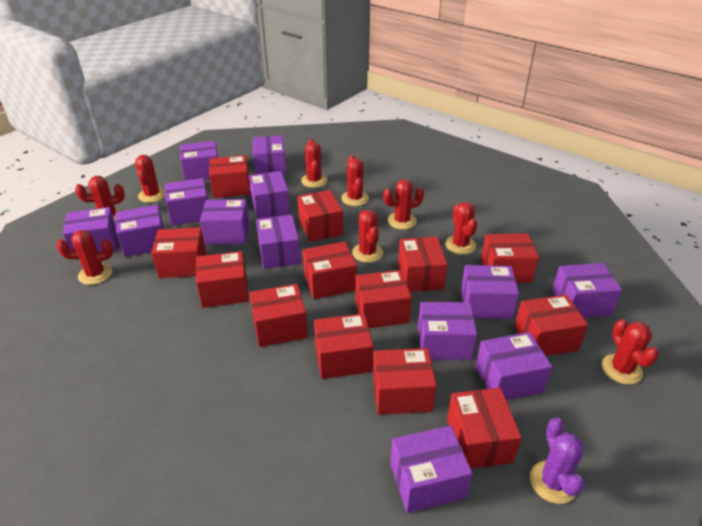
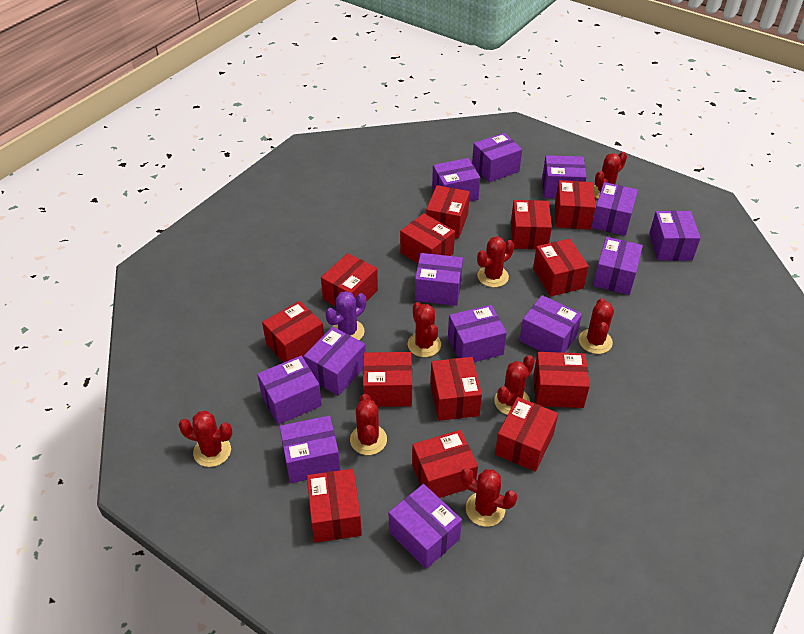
red cactus: 9 -> 8

